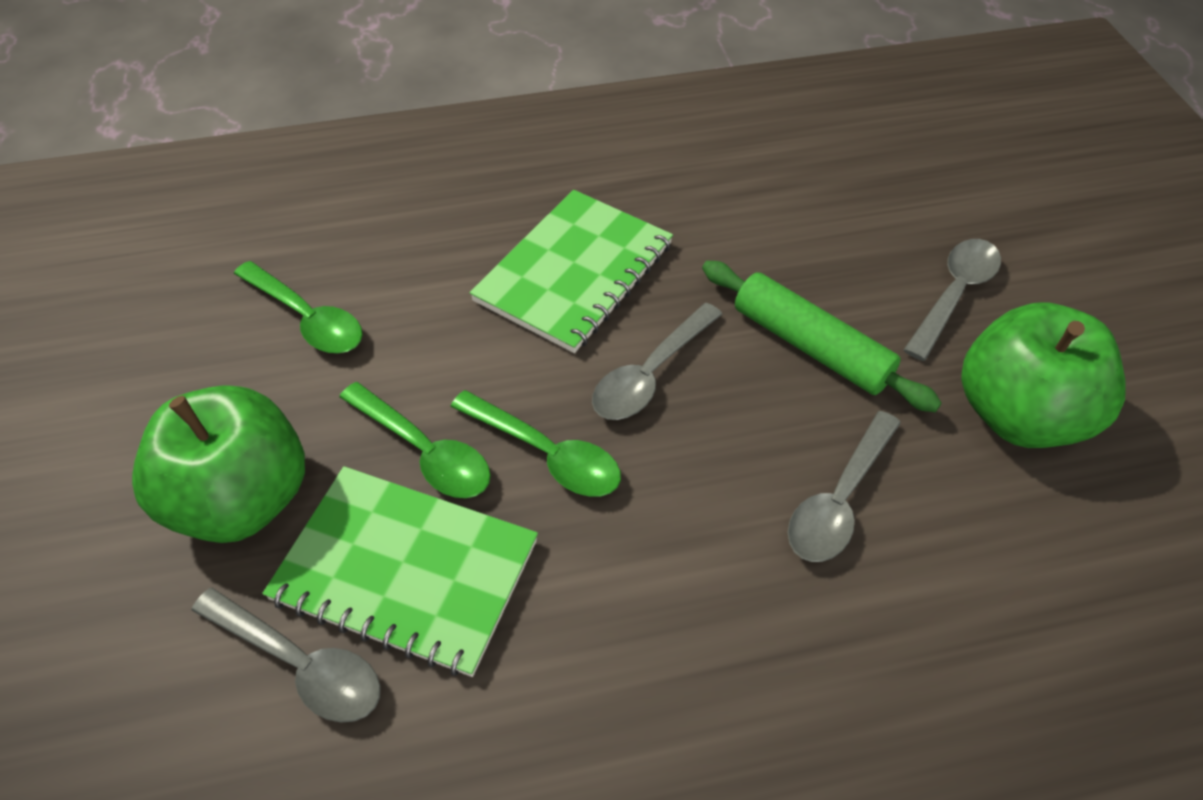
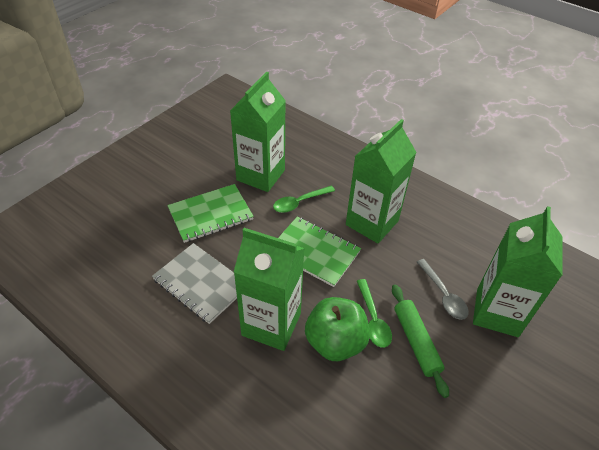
green apple: 2 -> 1
green carton: 0 -> 4
green spoon: 3 -> 2
grey notebook: 0 -> 1
grey spoon: 4 -> 1

